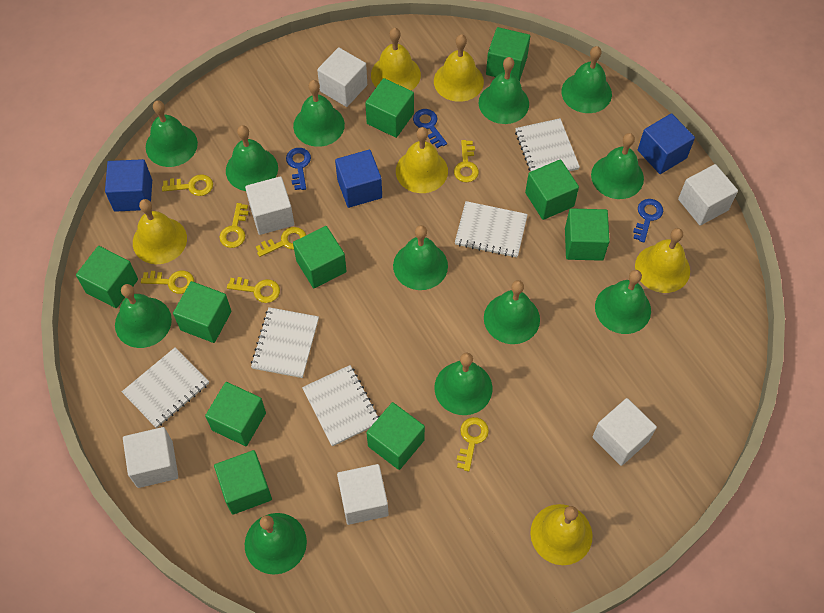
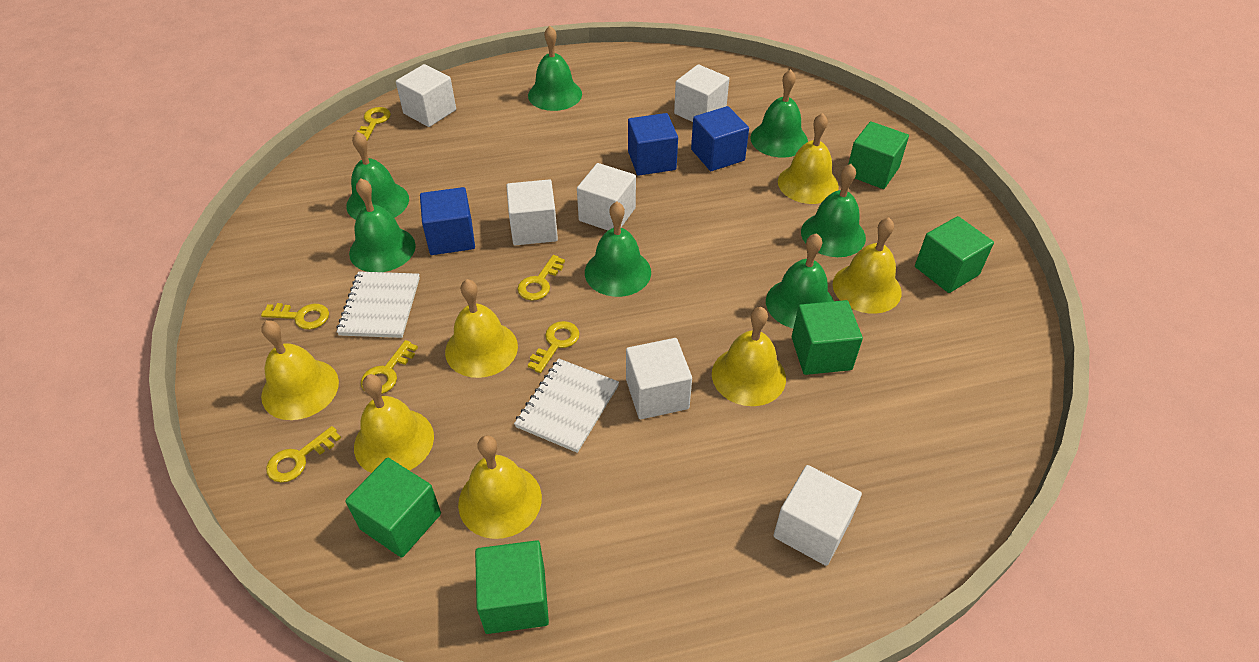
blue key: 3 -> 0
green bell: 12 -> 7
green cube: 10 -> 5
white notebook: 5 -> 2
yellow bell: 6 -> 7
yellow key: 7 -> 6

